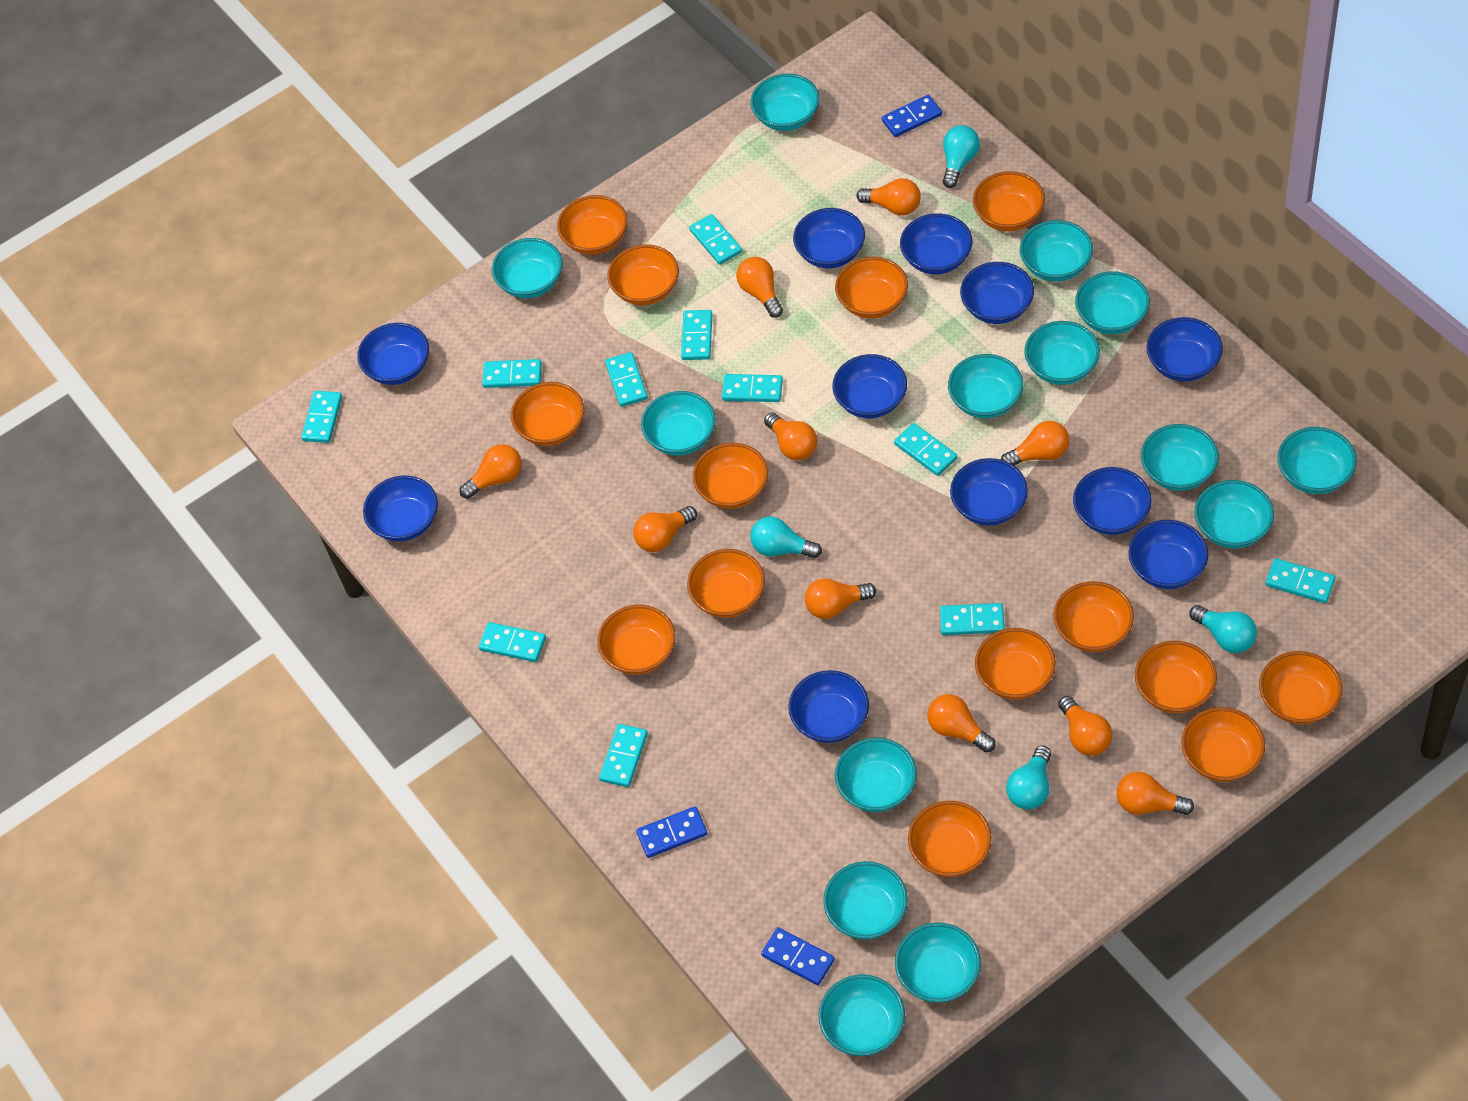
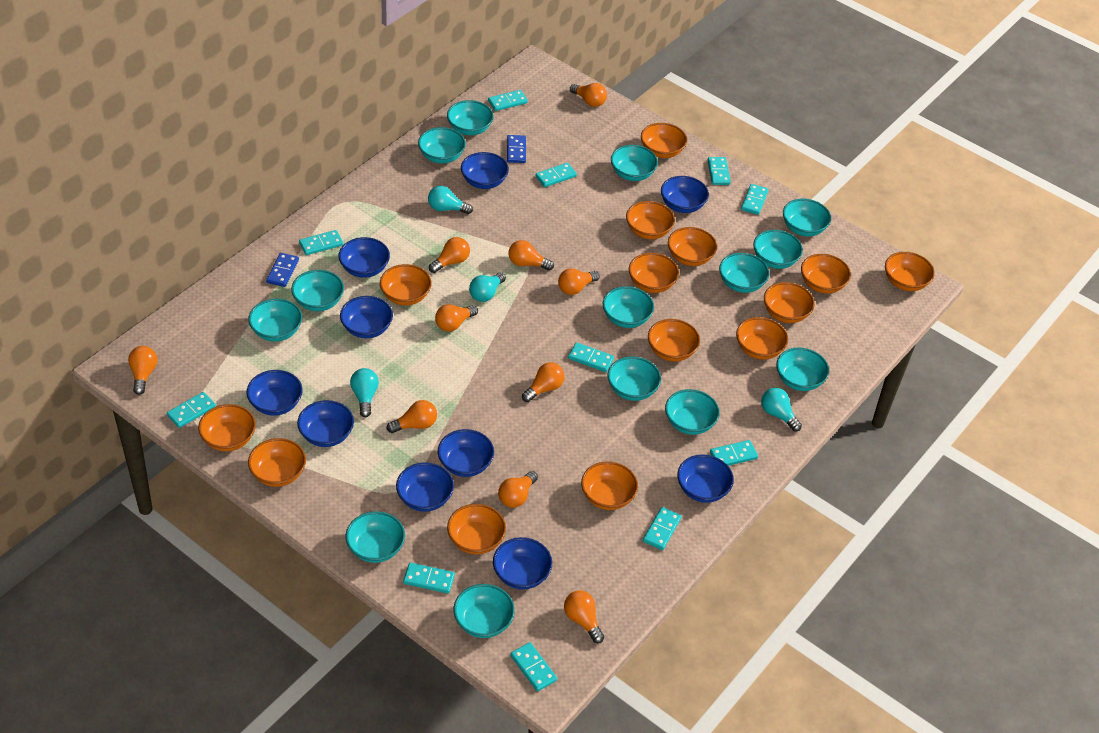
blue bowl: 11 -> 10
blue domino: 3 -> 2

